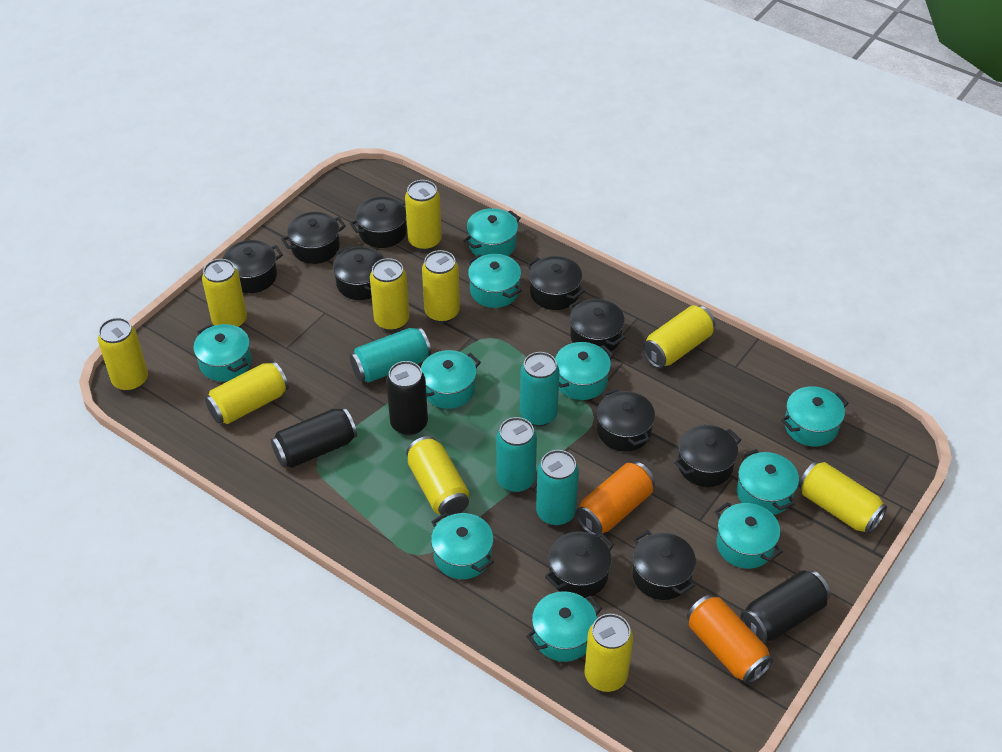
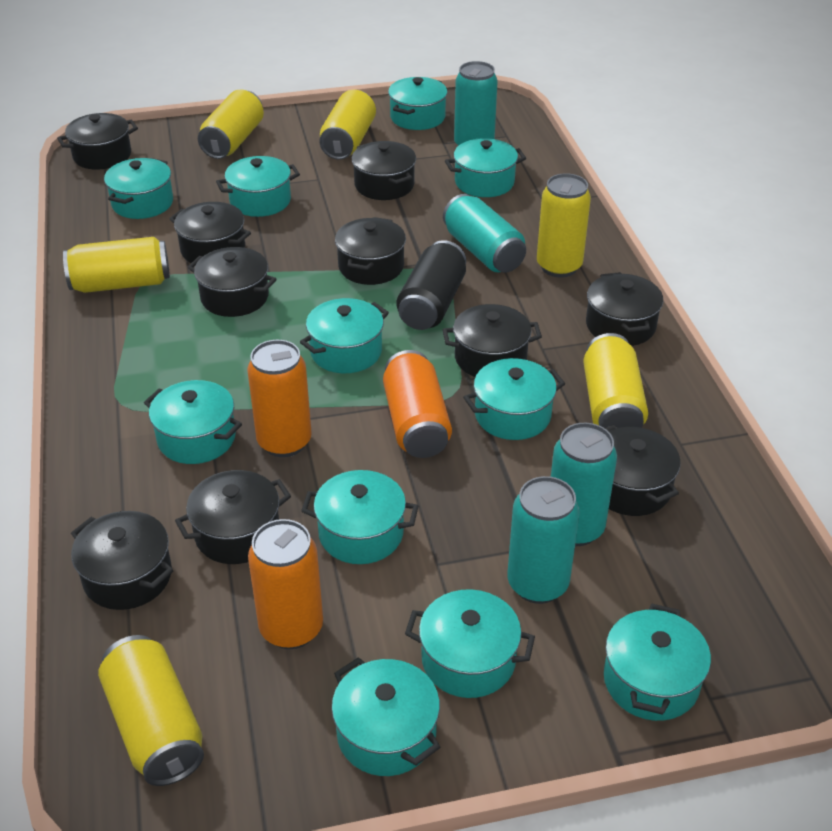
black can: 3 -> 1
orange can: 2 -> 3
turquoise pot: 10 -> 11
yellow can: 10 -> 6

